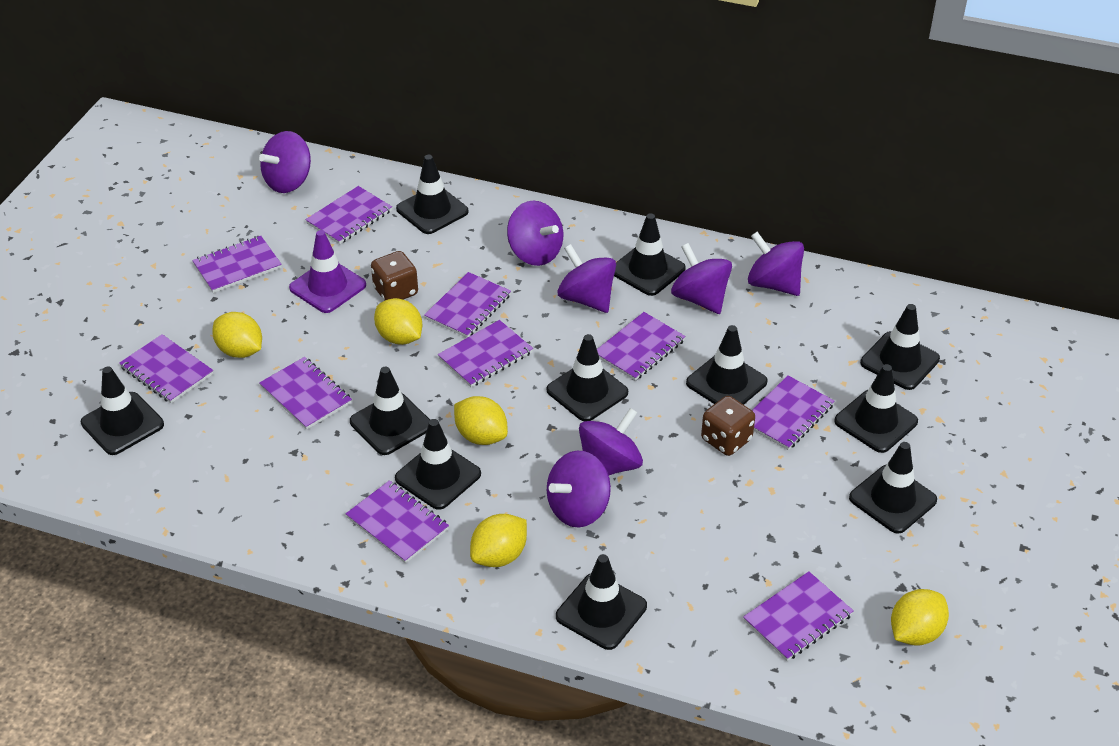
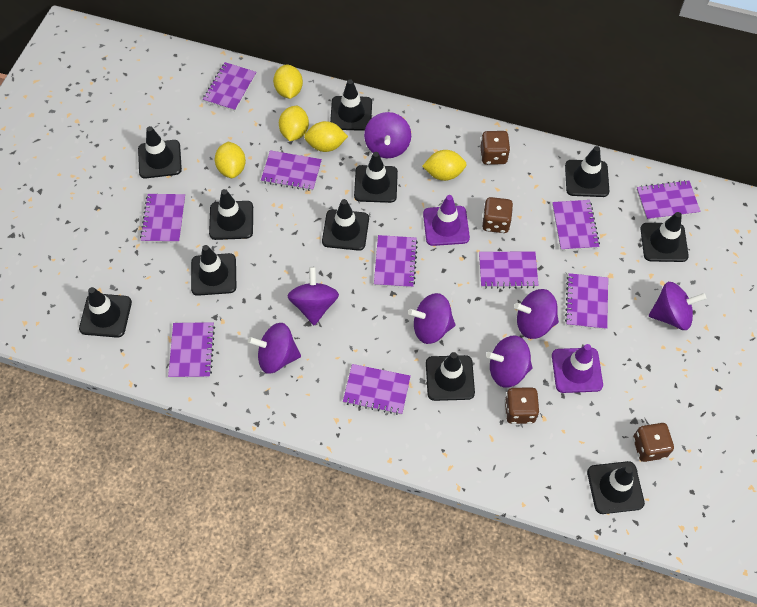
brown dice: 2 -> 4
purple traffic cone: 1 -> 2

